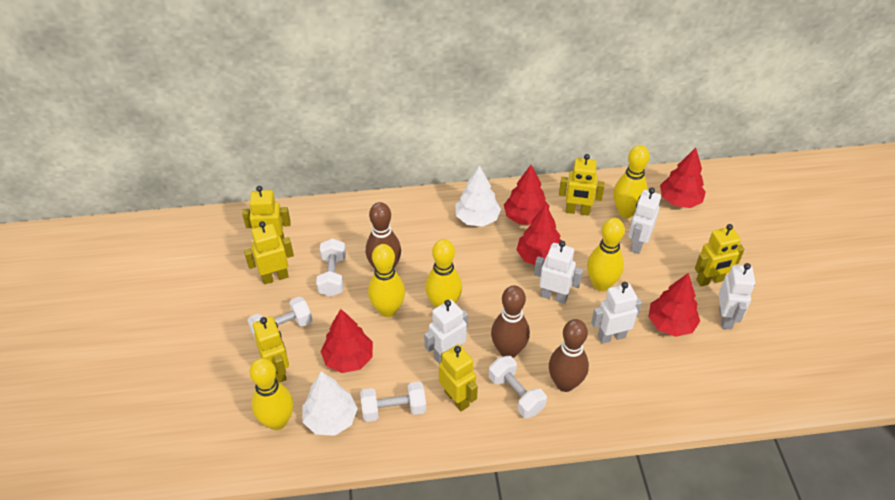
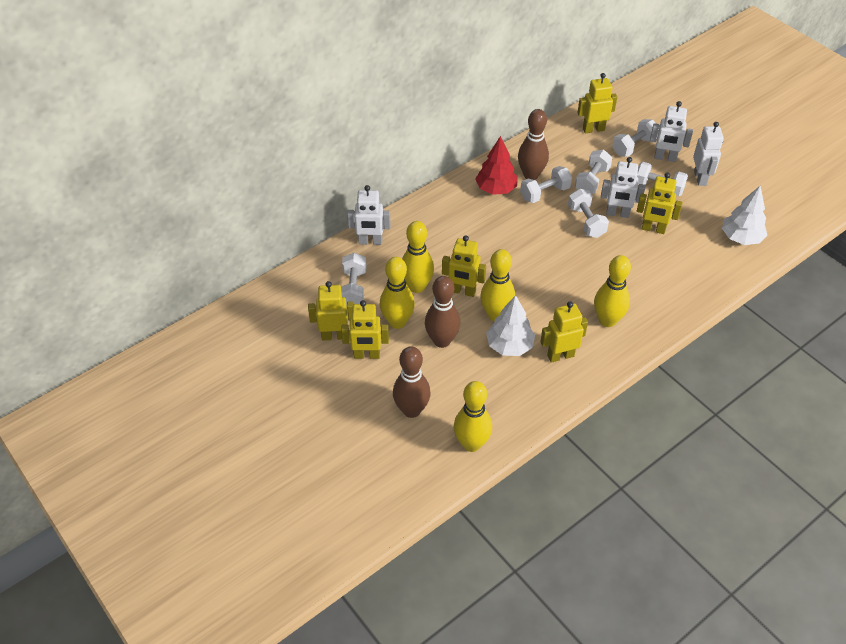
red tree: 5 -> 1
white dumbbell: 4 -> 6
white robot: 5 -> 4

